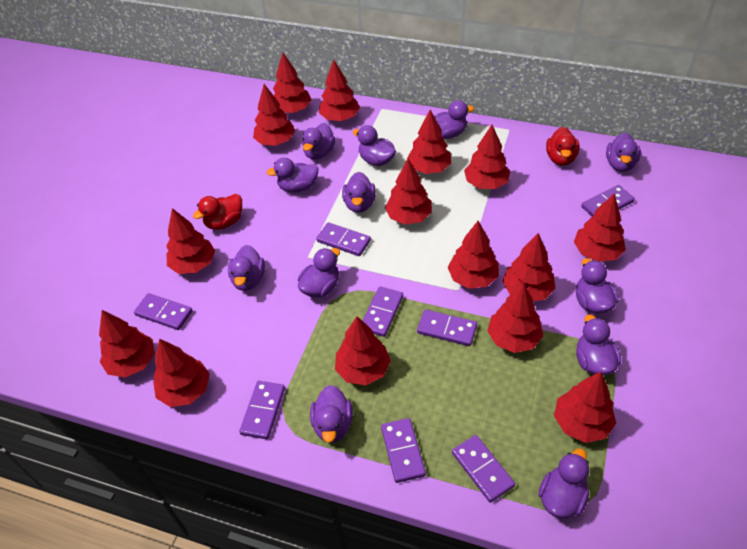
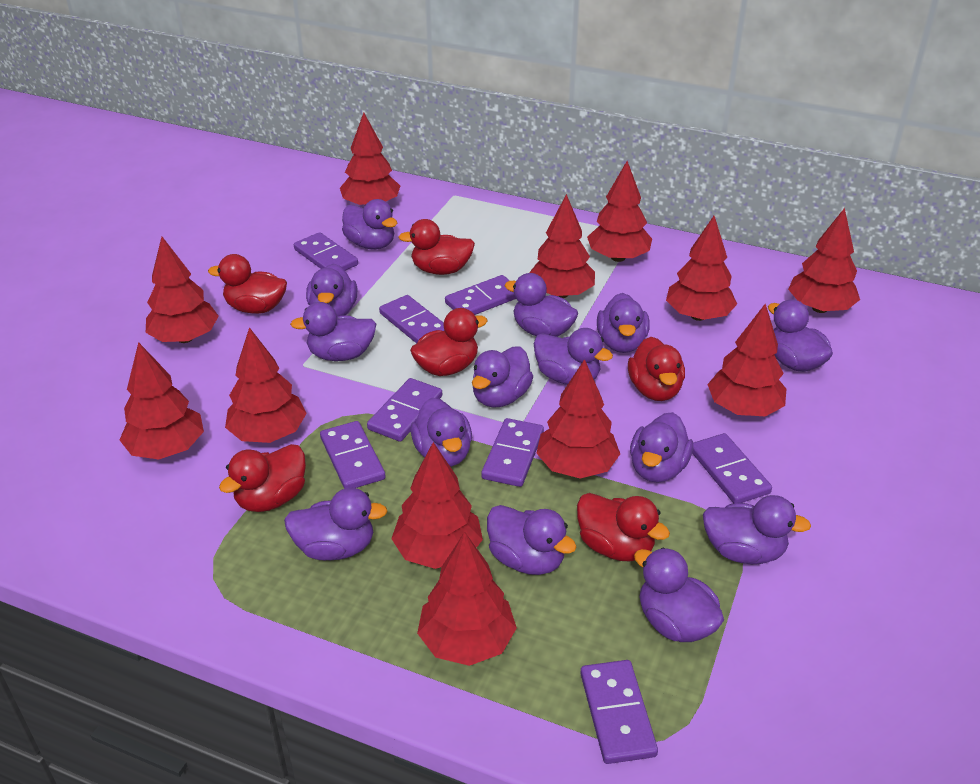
purple duck: 12 -> 14
red duck: 2 -> 6
red tree: 15 -> 12

